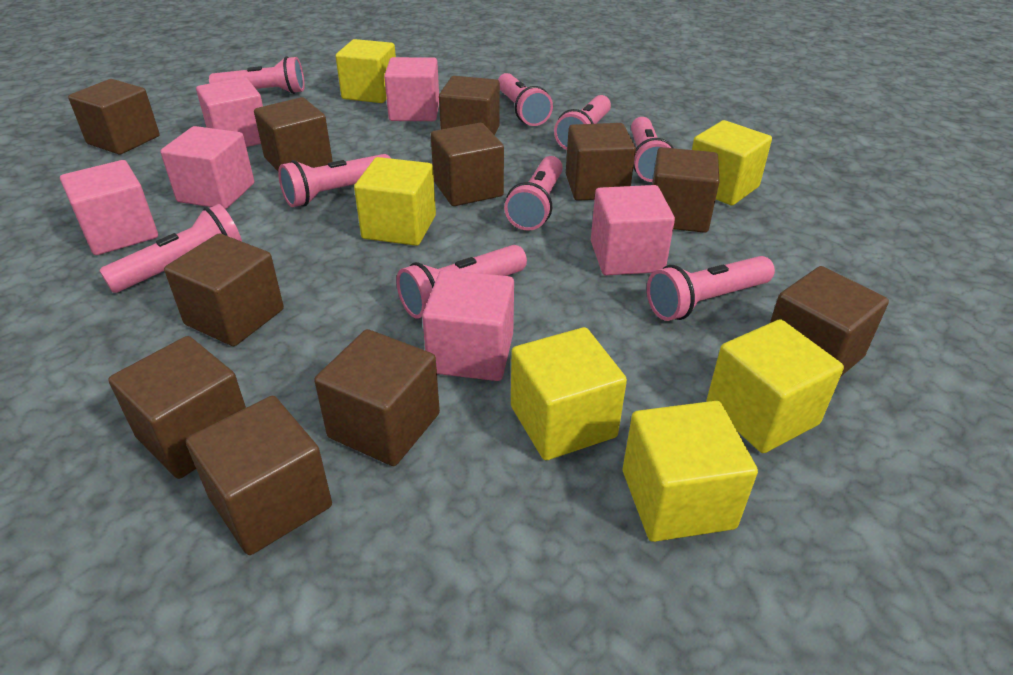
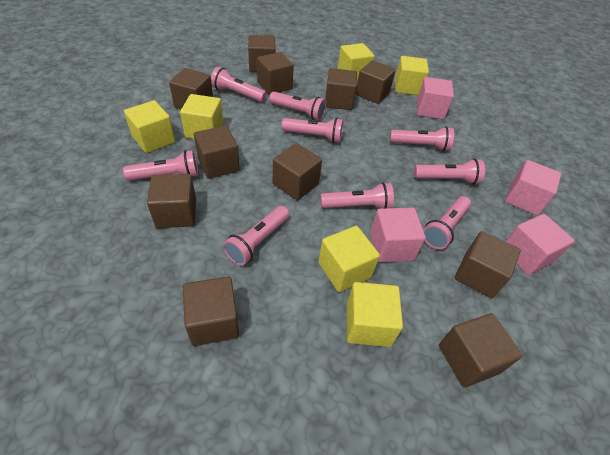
pink cube: 6 -> 4

